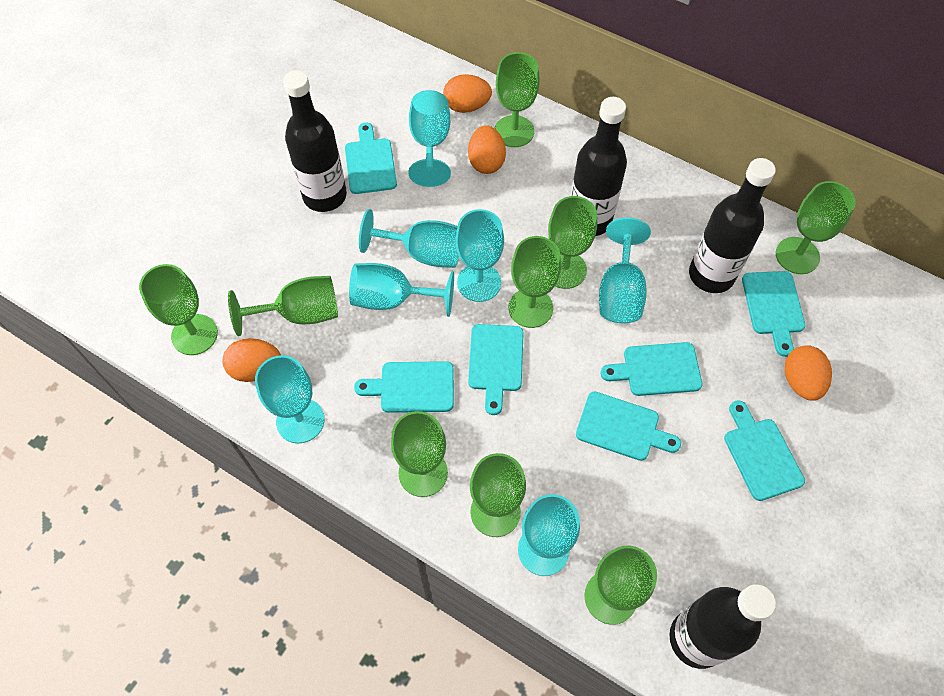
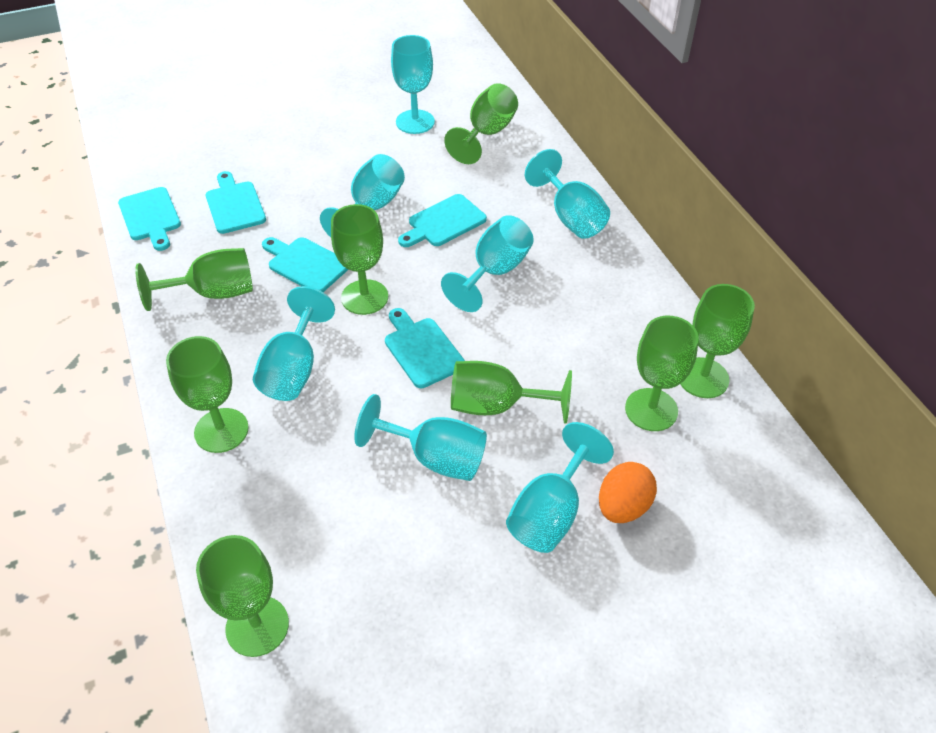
black bottle: 4 -> 0
green goblet: 9 -> 8
orange egg: 4 -> 1
turquoise cutting board: 7 -> 5

